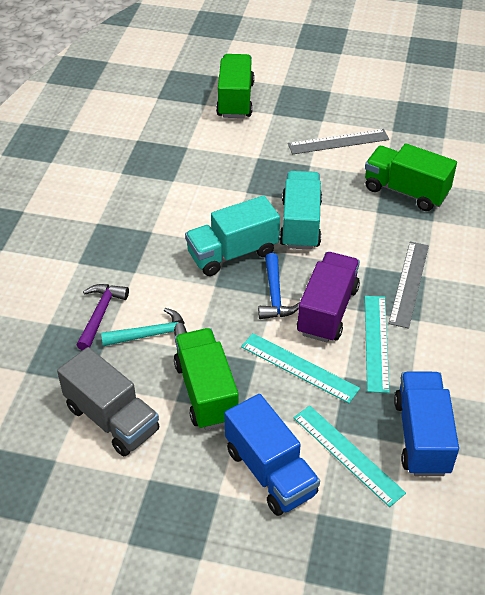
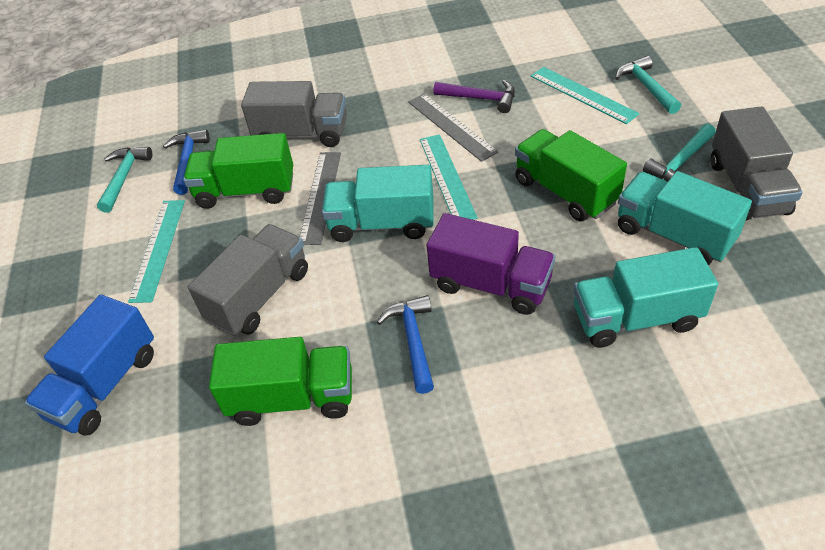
blue hammer: 1 -> 2
blue truck: 2 -> 1
grey truck: 1 -> 3
turquoise hammer: 1 -> 3
turquoise truck: 2 -> 3

